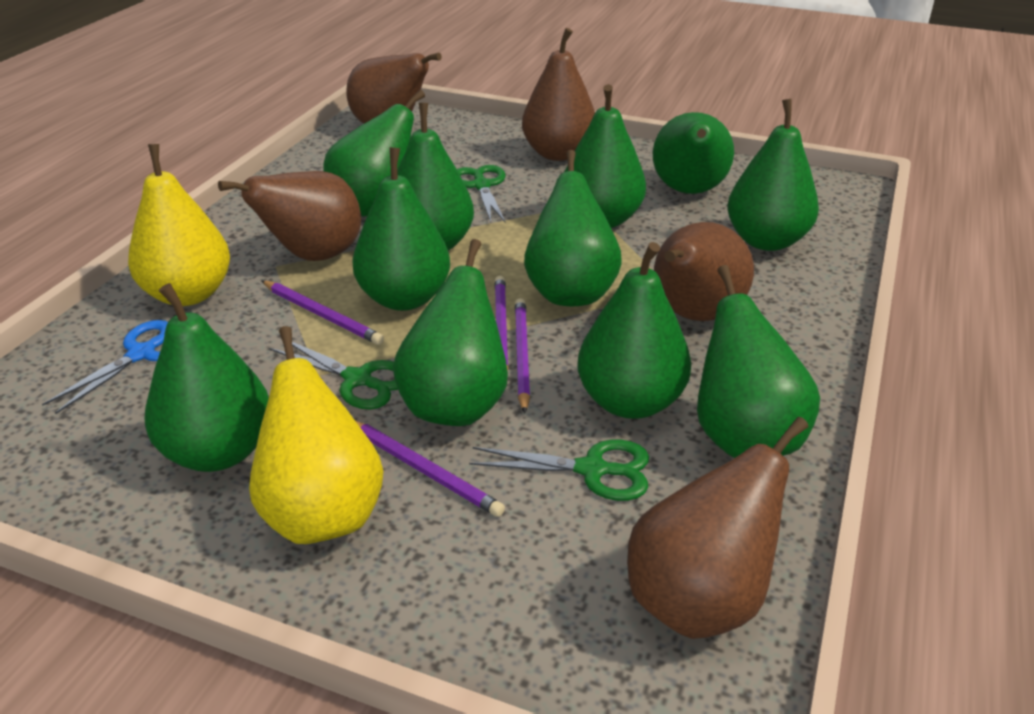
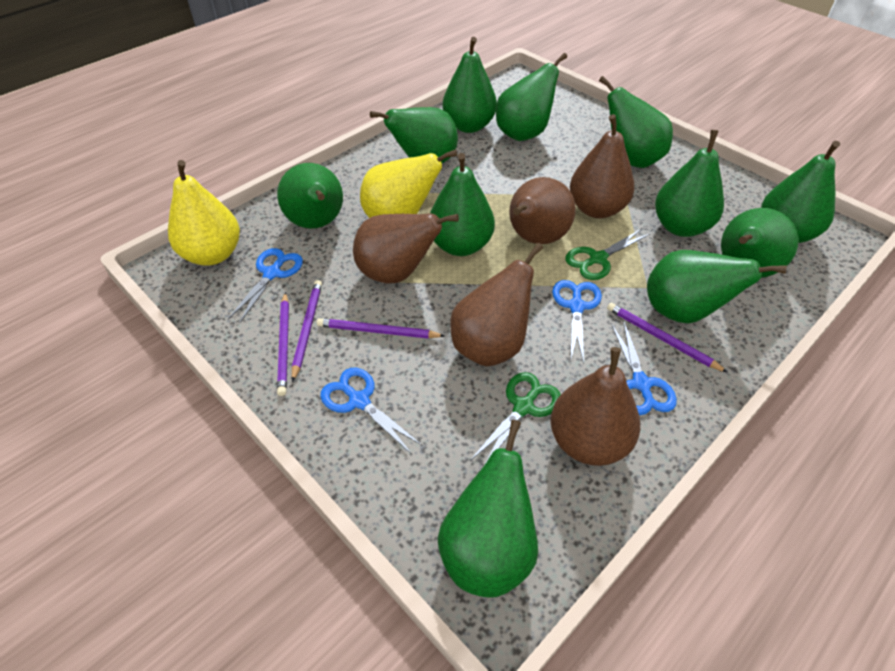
blue scissors: 1 -> 4
green scissors: 3 -> 2

